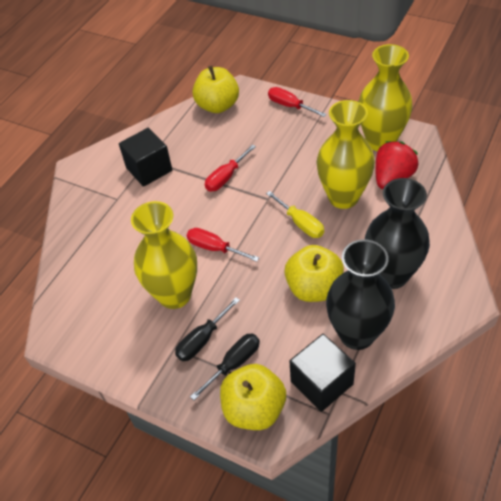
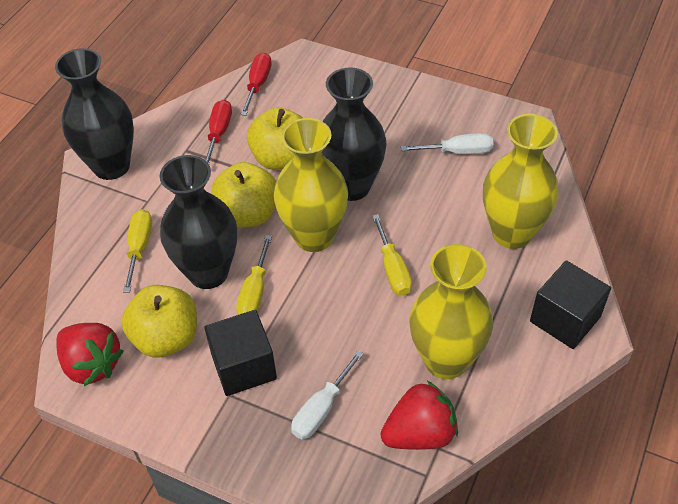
black screwdriver: 2 -> 0
black vase: 2 -> 3
red screwdriver: 3 -> 2
red strawberry: 1 -> 2
white screwdriver: 0 -> 2
yellow screwdriver: 1 -> 3

